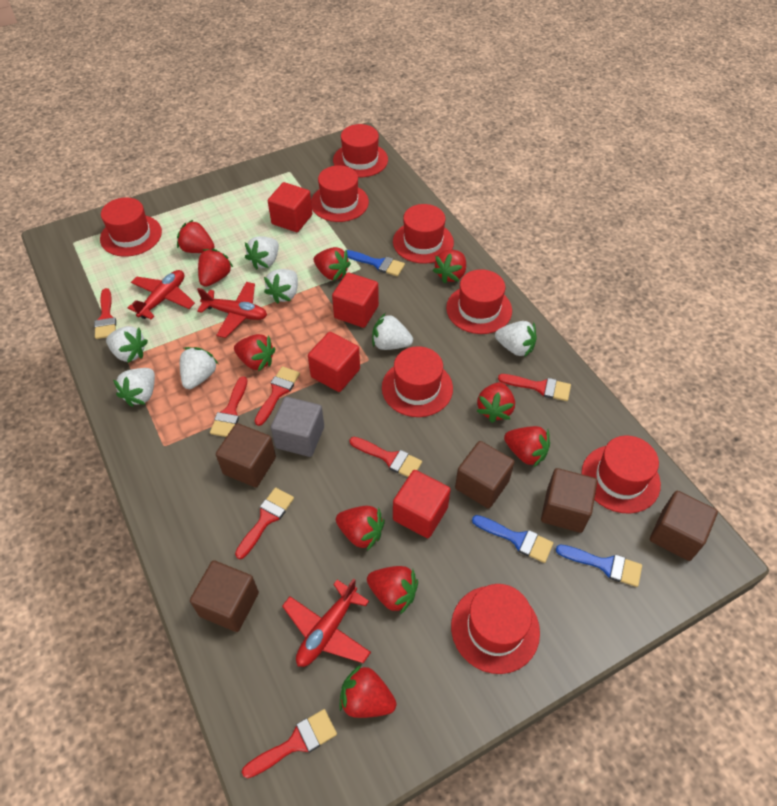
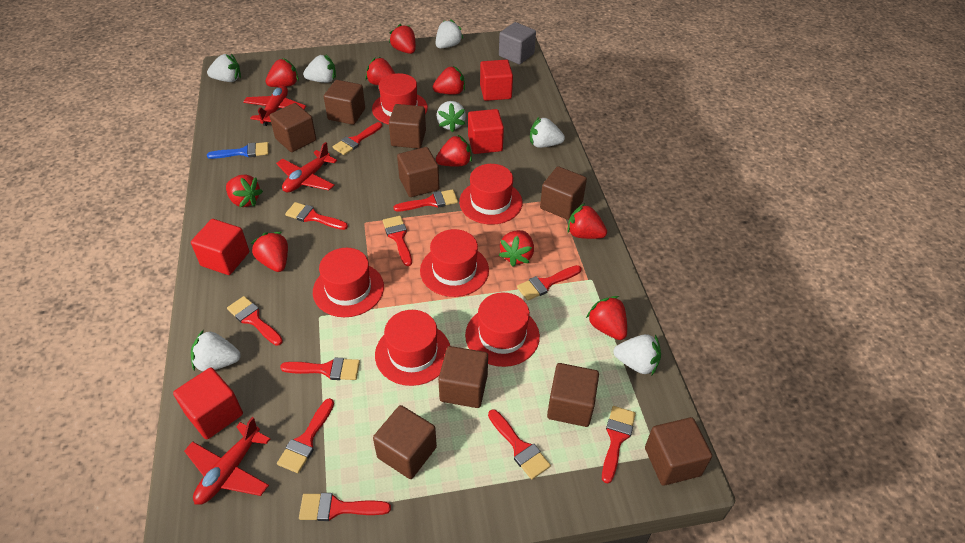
blue brush: 3 -> 1
brown cube: 5 -> 9
red brush: 7 -> 11
red hat: 8 -> 6

